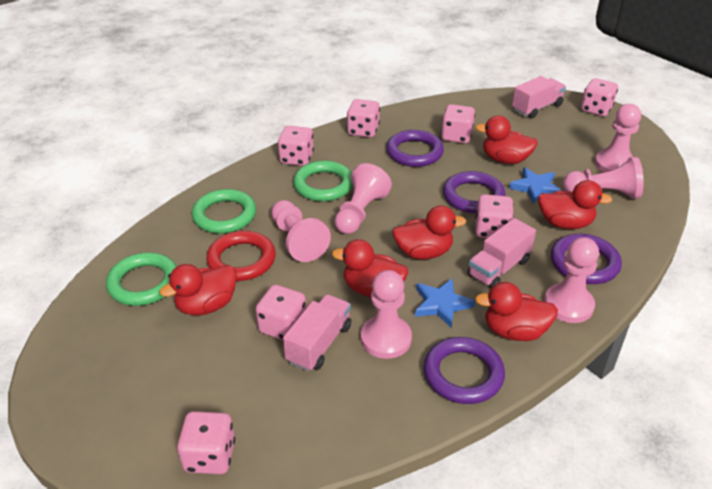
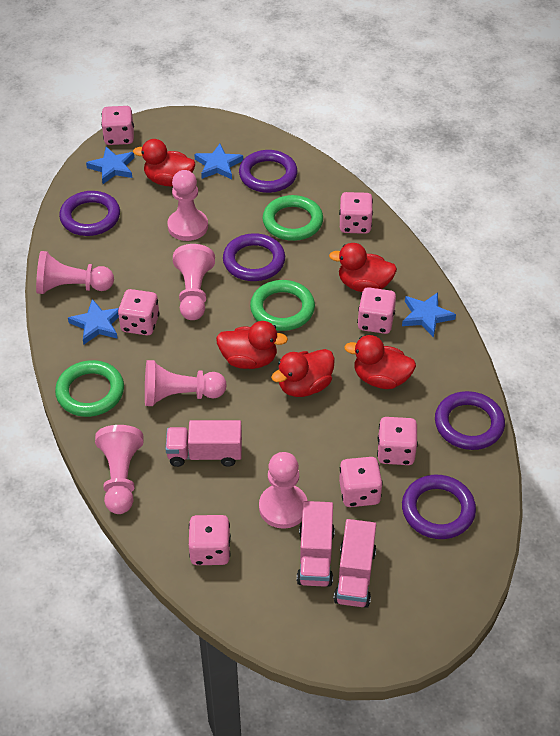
blue star: 2 -> 4
purple ring: 4 -> 5
red duck: 6 -> 5
red ring: 1 -> 0

